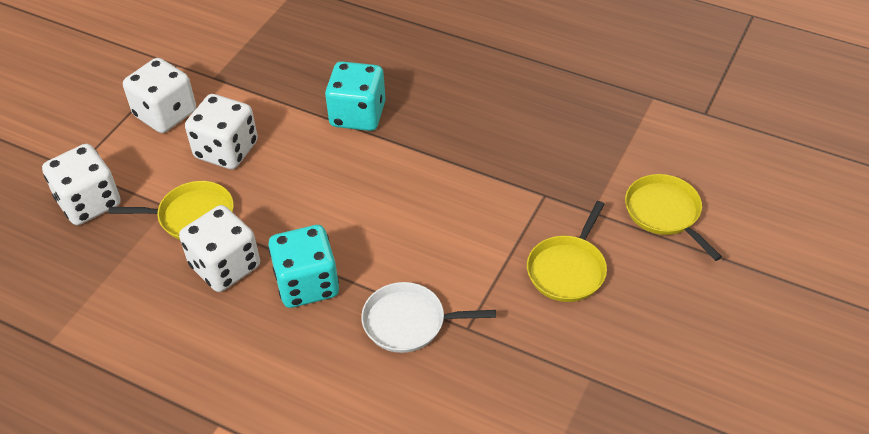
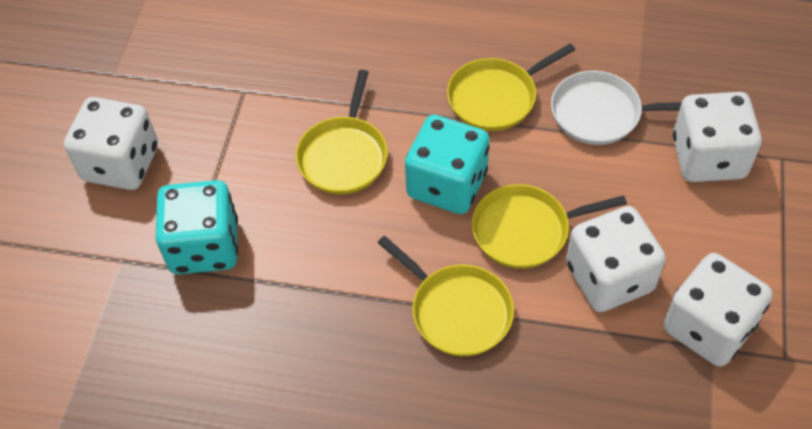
yellow pan: 3 -> 4

